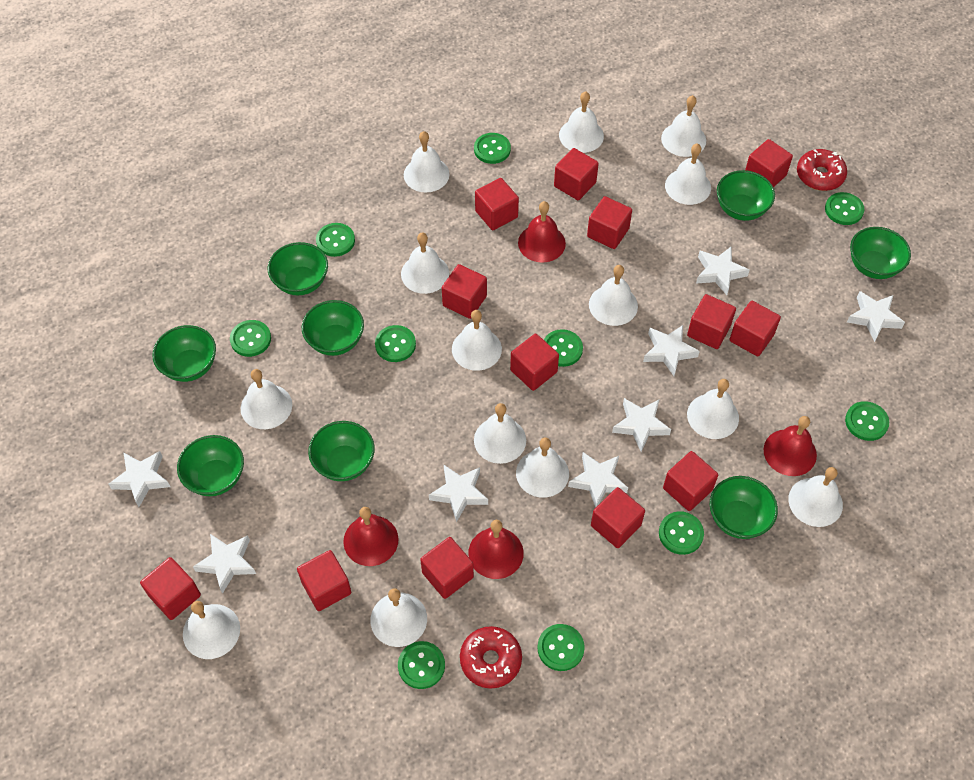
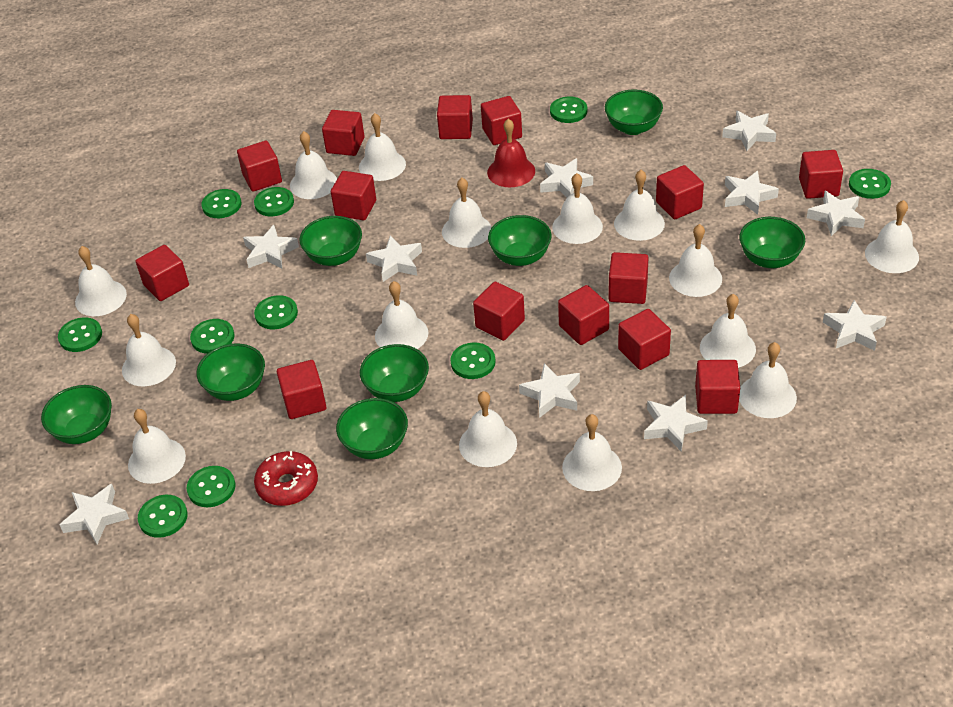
red bell: 4 -> 1
red cube: 13 -> 14
red donut: 2 -> 1
white bell: 14 -> 15
white star: 8 -> 10

